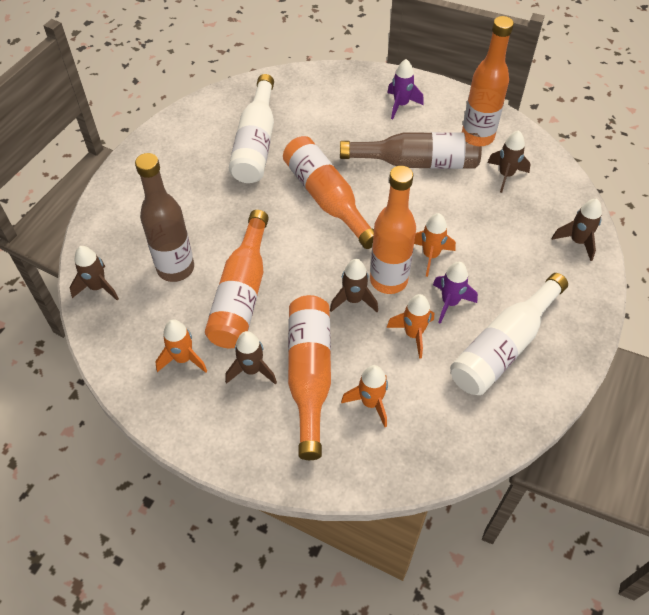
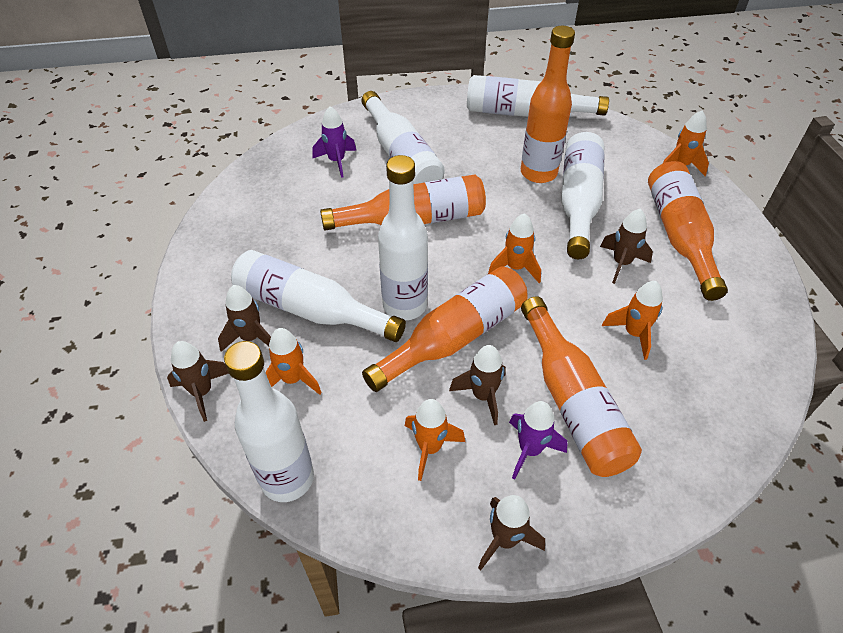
brown bottle: 2 -> 0
orange rocket: 4 -> 5
white bottle: 2 -> 6

